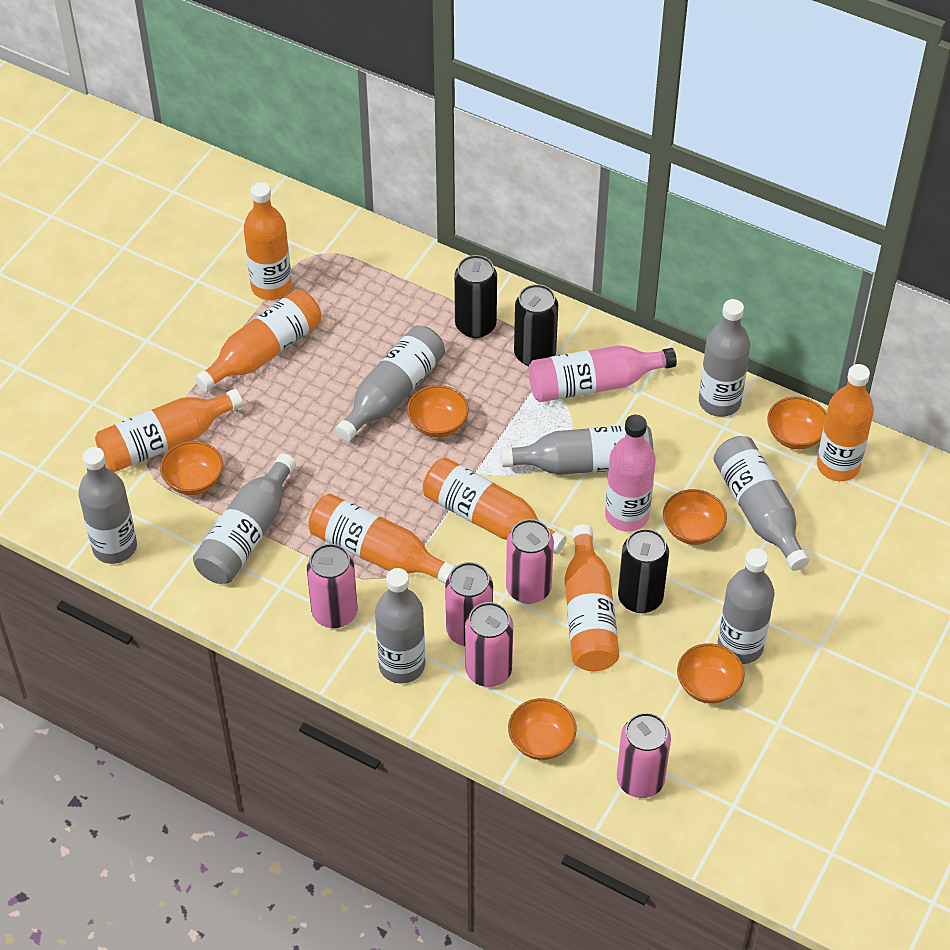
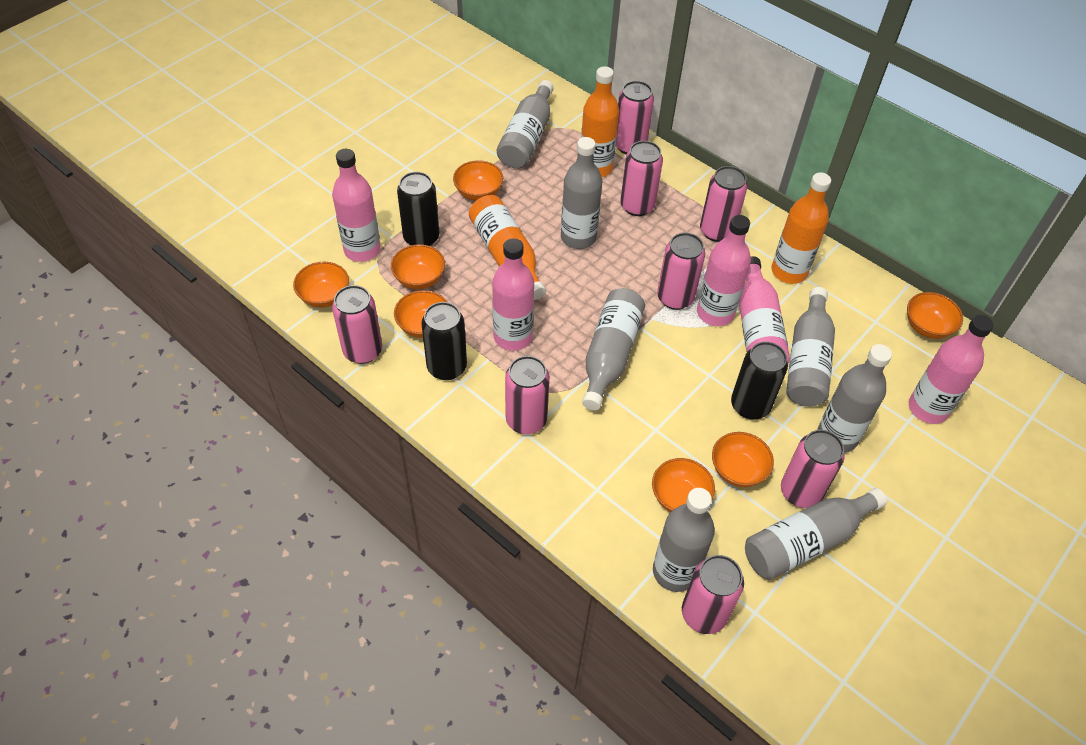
grey bottle: 8 -> 7
orange bottle: 7 -> 3
orange bowl: 6 -> 7
pink bottle: 2 -> 5
pink can: 5 -> 8

